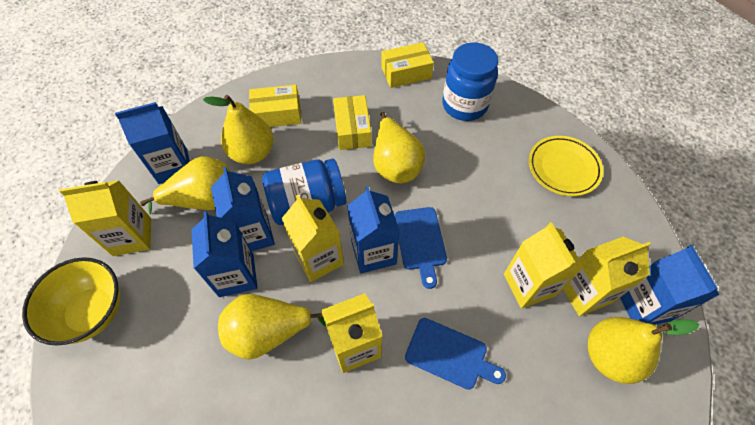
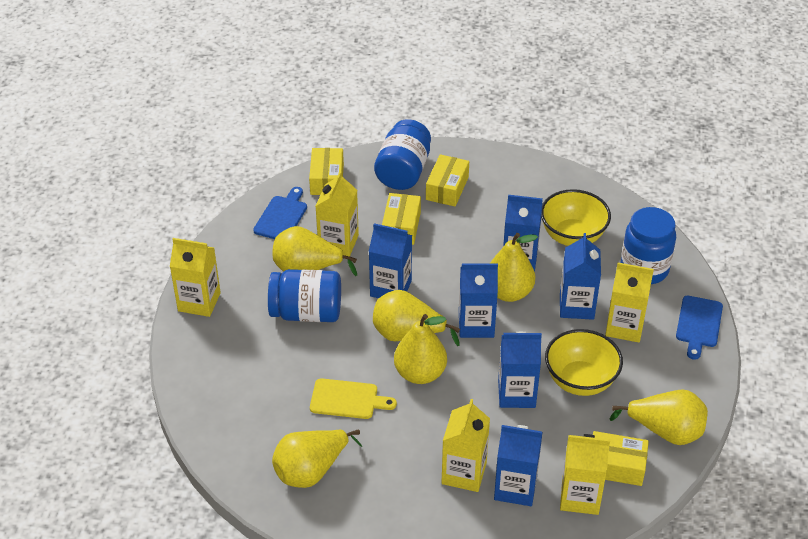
blue carton: 5 -> 6
blue jar: 2 -> 3
yellow bowl: 1 -> 2
yellow box: 3 -> 4
yellow cutting board: 0 -> 1
yellow pear: 5 -> 6
yellow plate: 1 -> 0

